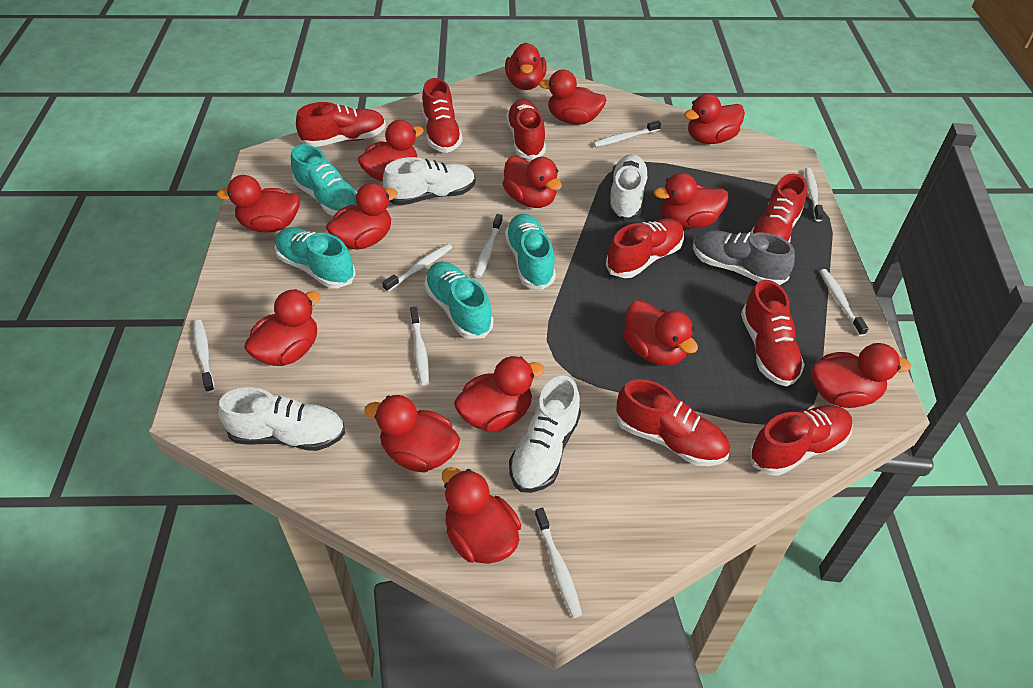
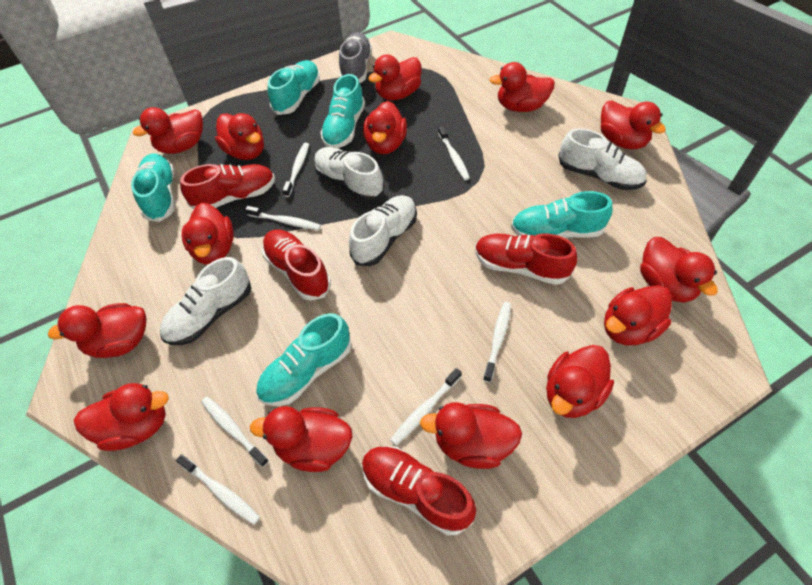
red shoe: 8 -> 4
turquoise shoe: 4 -> 5
white toothbrush: 8 -> 7

